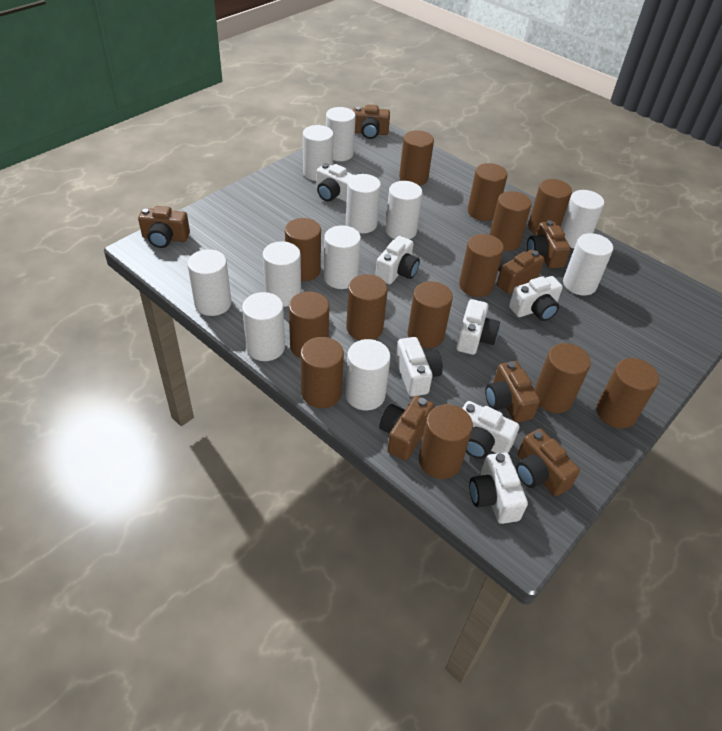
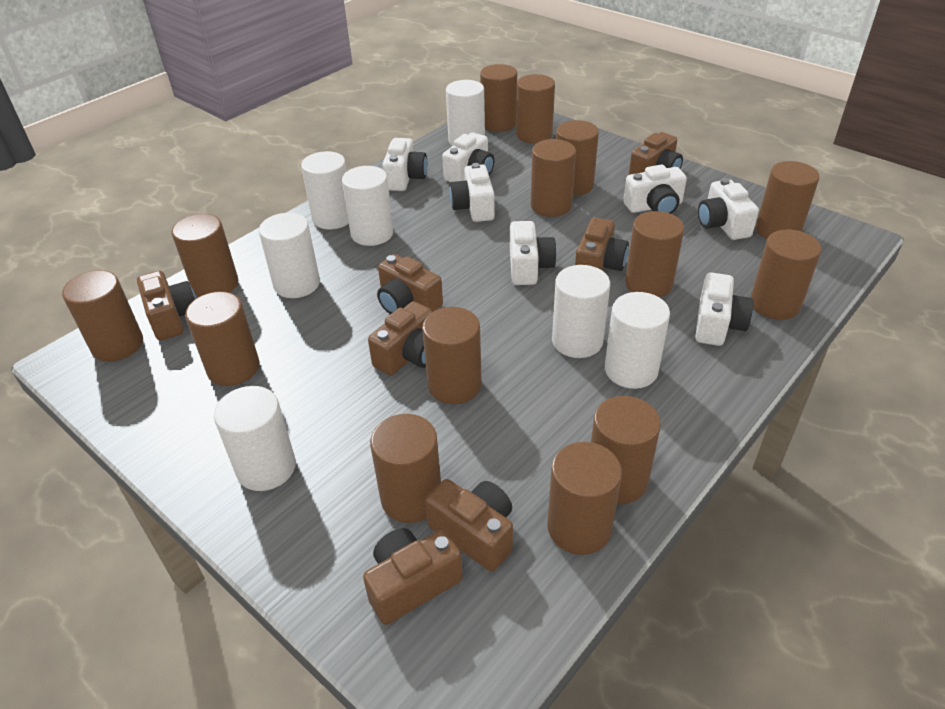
brown cylinder: 13 -> 14
white cylinder: 11 -> 7

